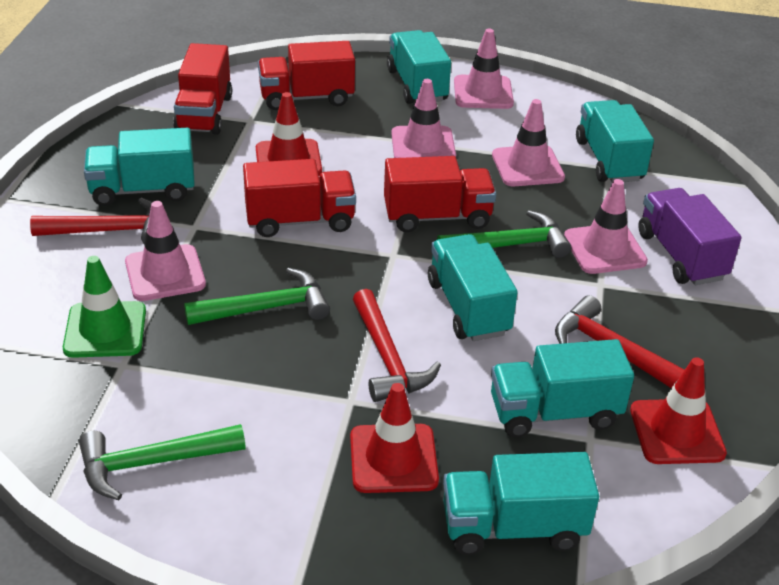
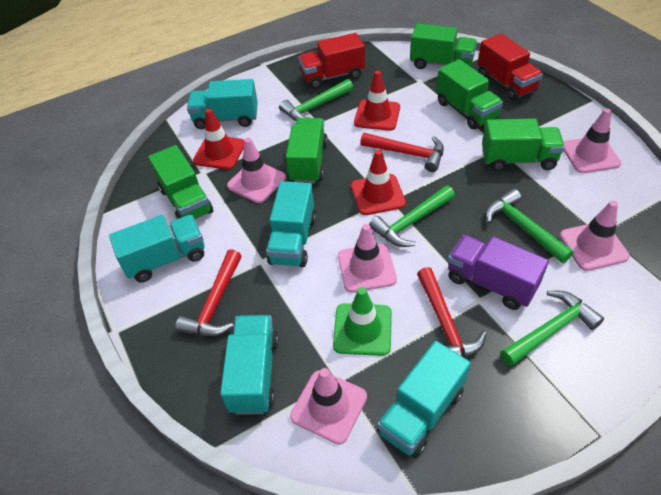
green hammer: 3 -> 4
green truck: 0 -> 5
red truck: 4 -> 2
turquoise truck: 6 -> 5

